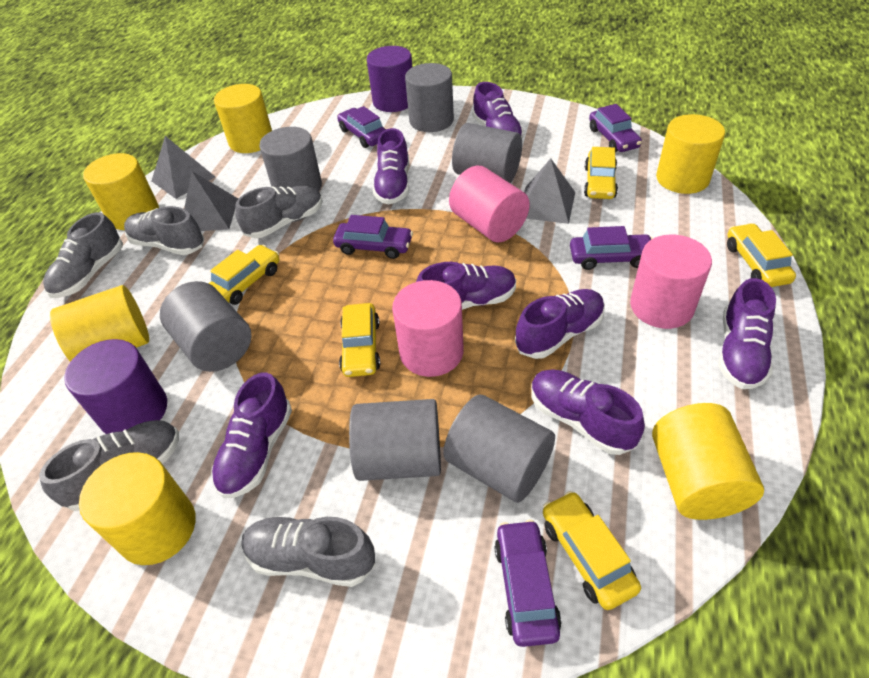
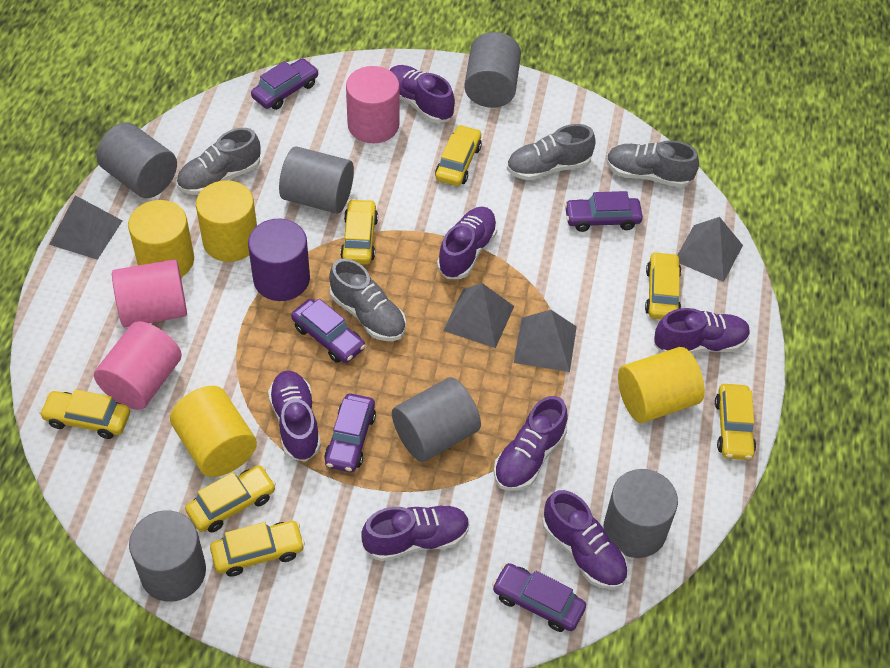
grey pyramid: 3 -> 4
grey shoe: 5 -> 4
purple cylinder: 2 -> 1
yellow car: 5 -> 7
yellow cylinder: 6 -> 4

